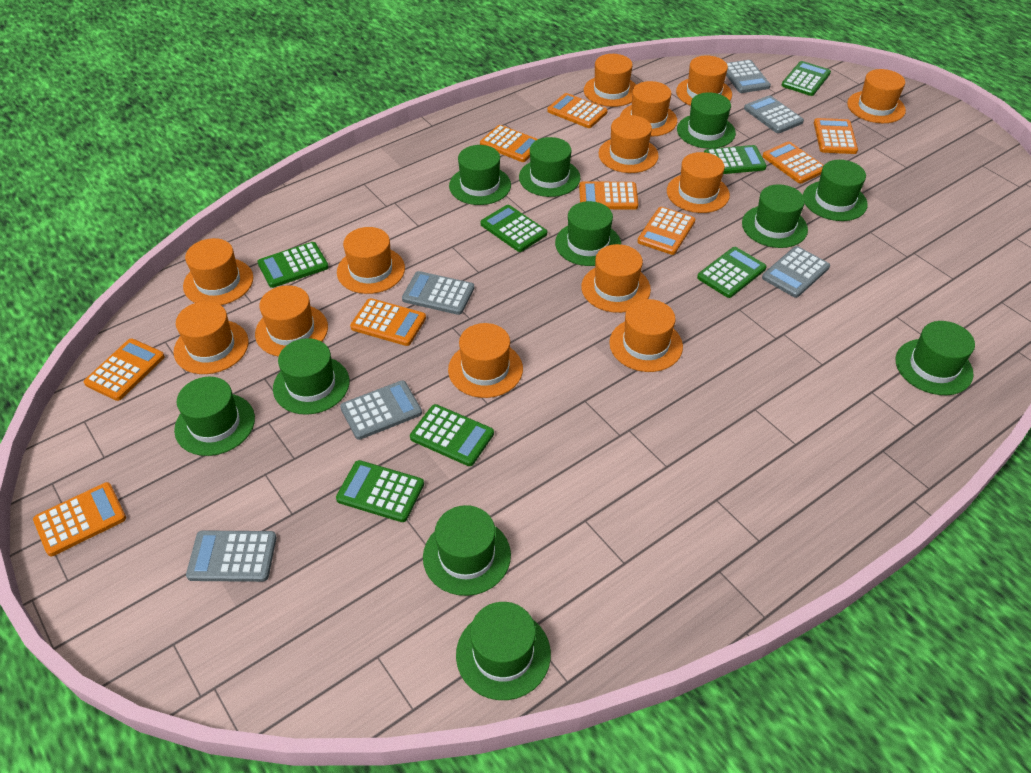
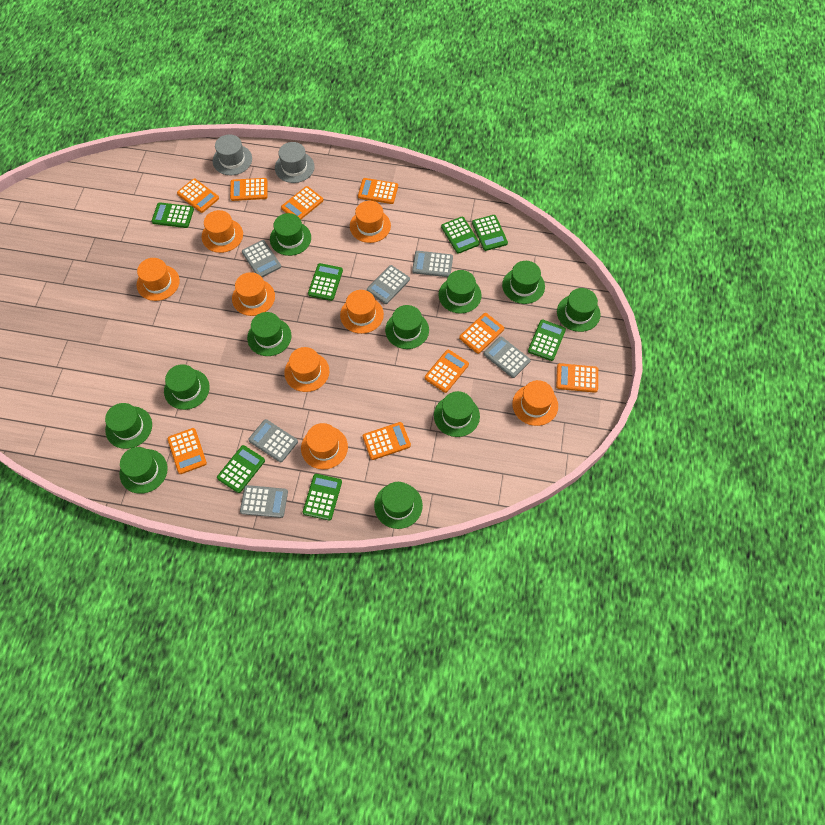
grey hat: 0 -> 2
orange hat: 13 -> 8

